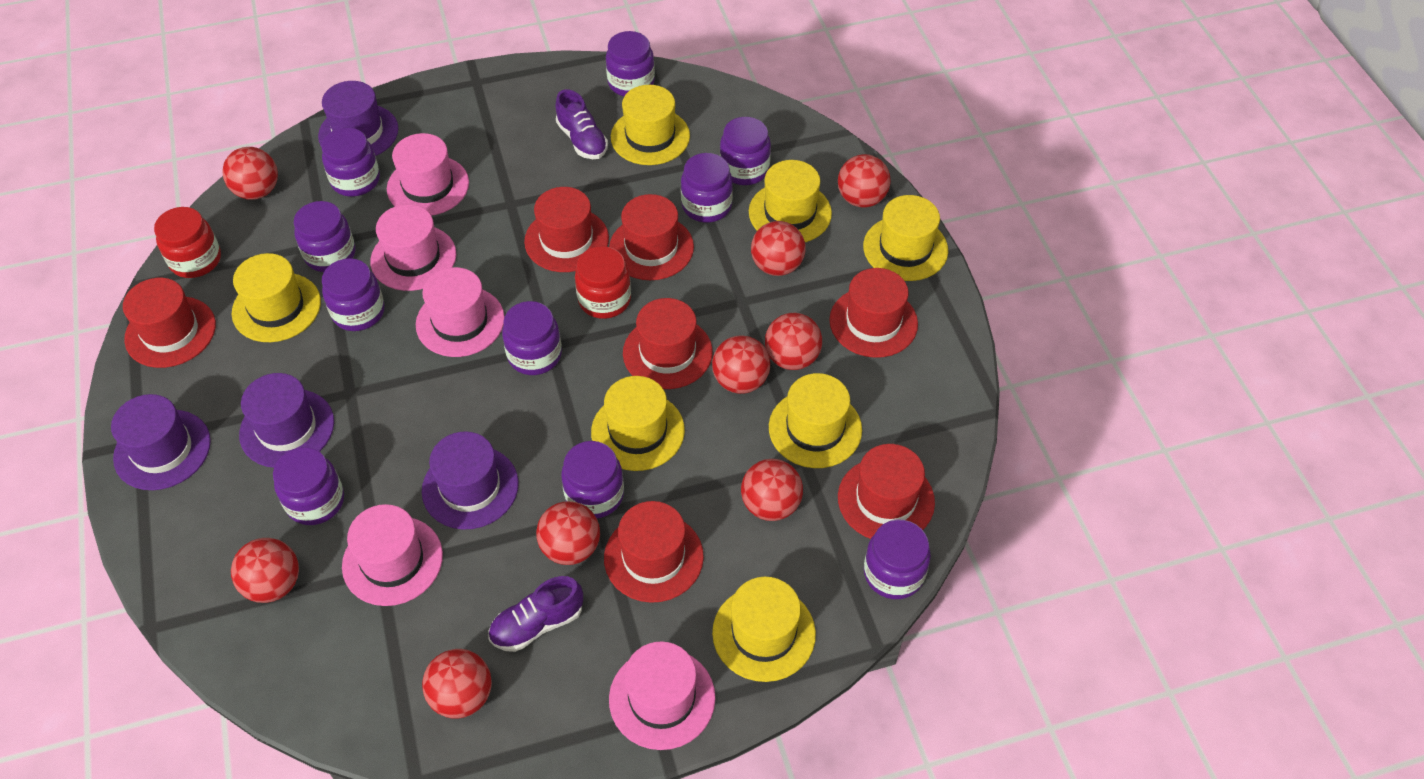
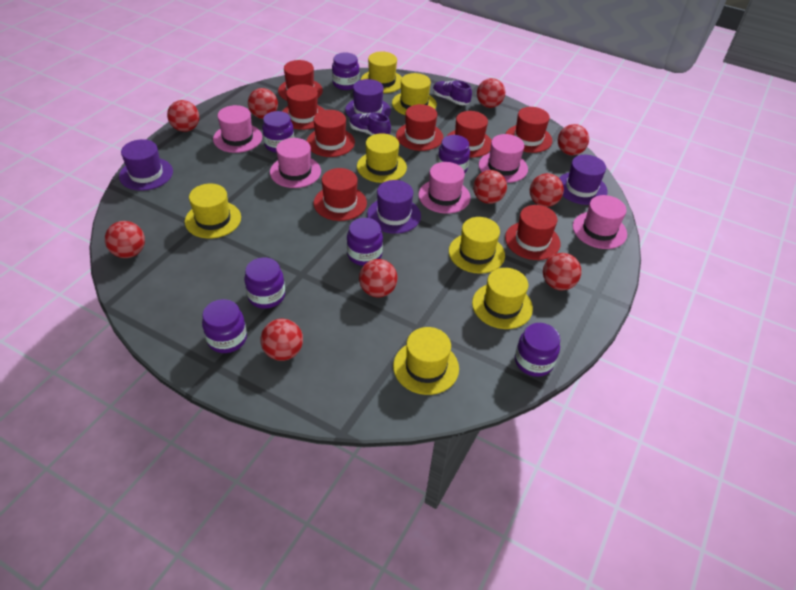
purple jar: 10 -> 7
red ball: 9 -> 10
red hat: 7 -> 8
red jar: 2 -> 0

